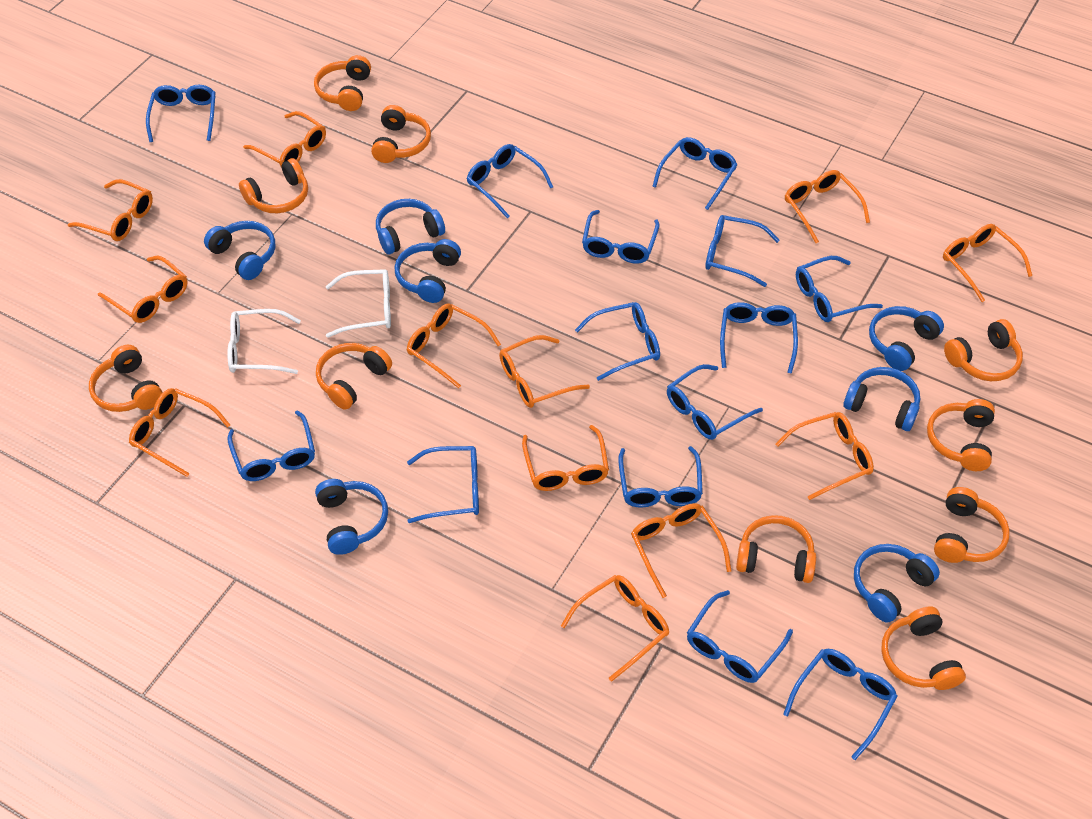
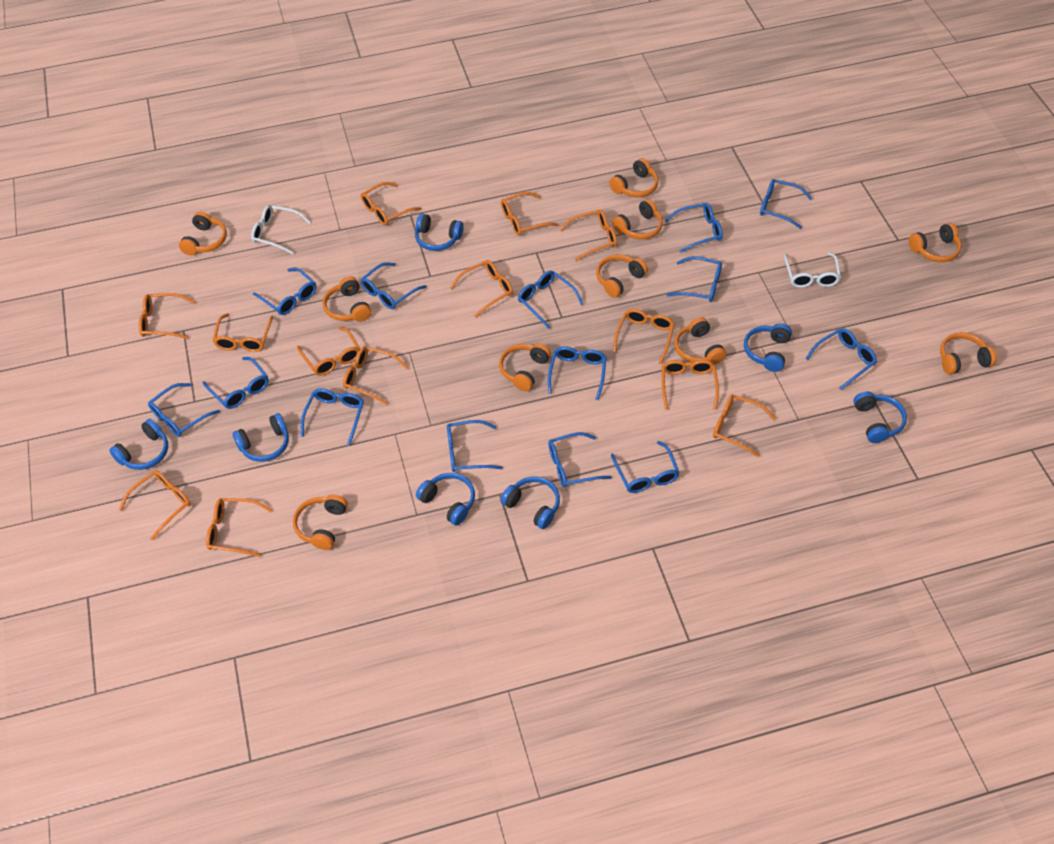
orange glasses: 12 -> 13

